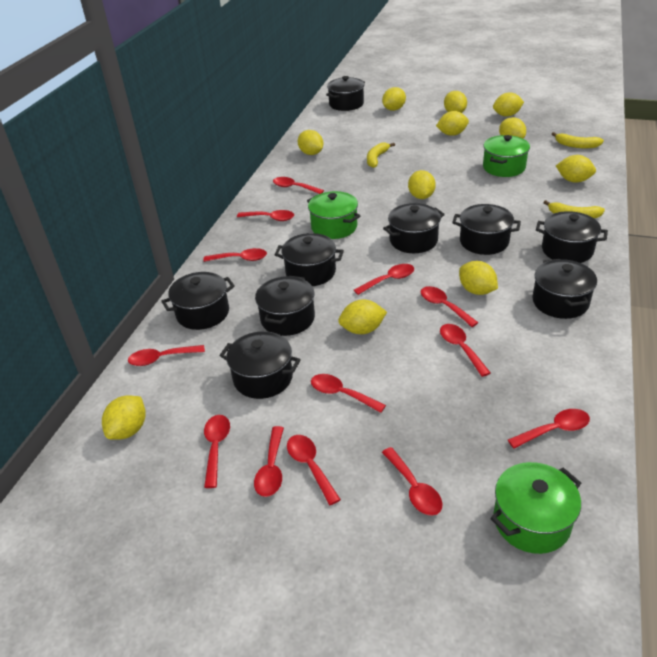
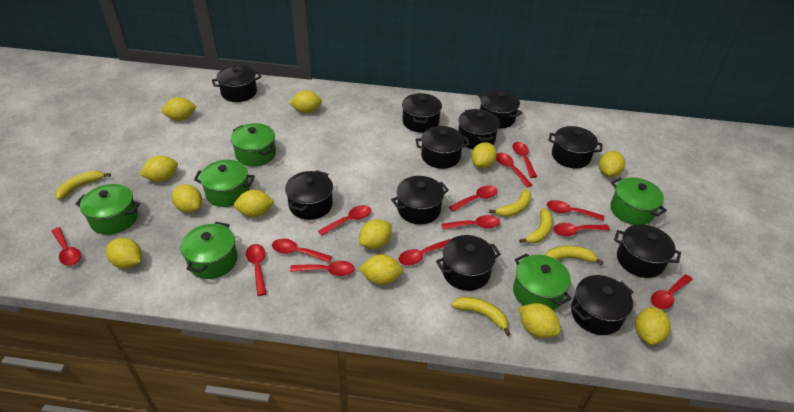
black pot: 9 -> 11
green pot: 3 -> 6
yellow banana: 3 -> 5
yellow lemon: 11 -> 12

